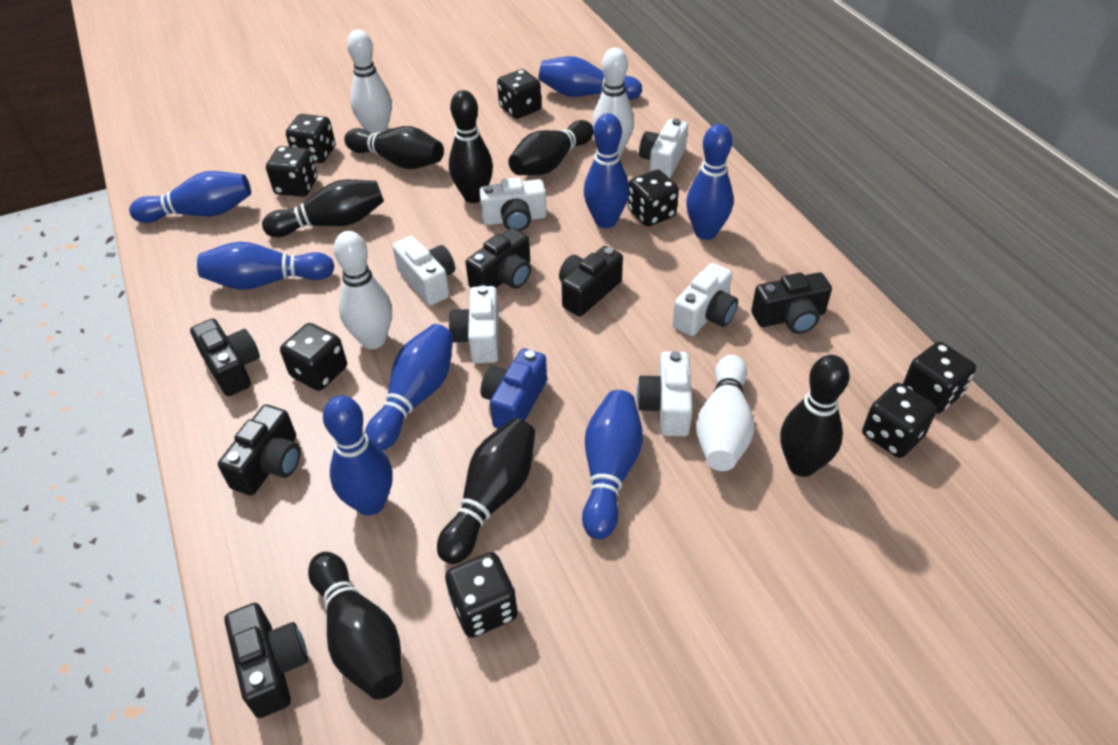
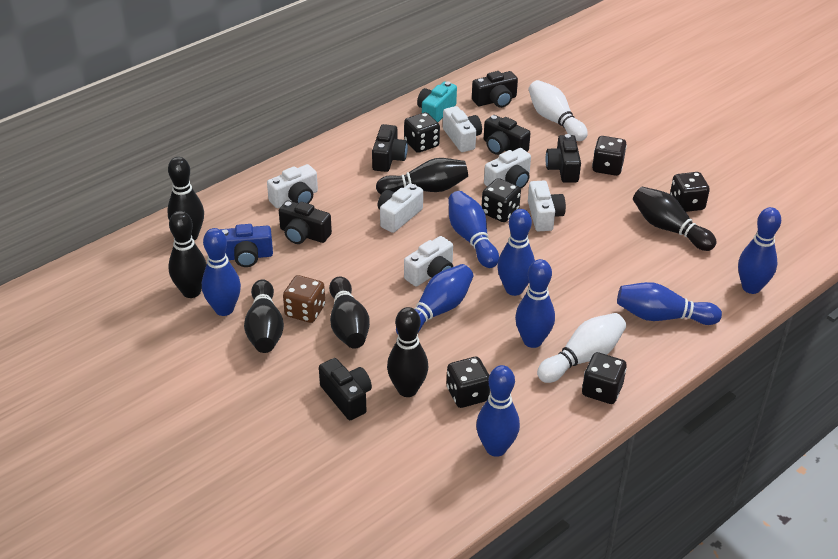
black dice: 8 -> 6
brown dice: 0 -> 1
turquoise camera: 0 -> 1
white bowling pin: 4 -> 2

